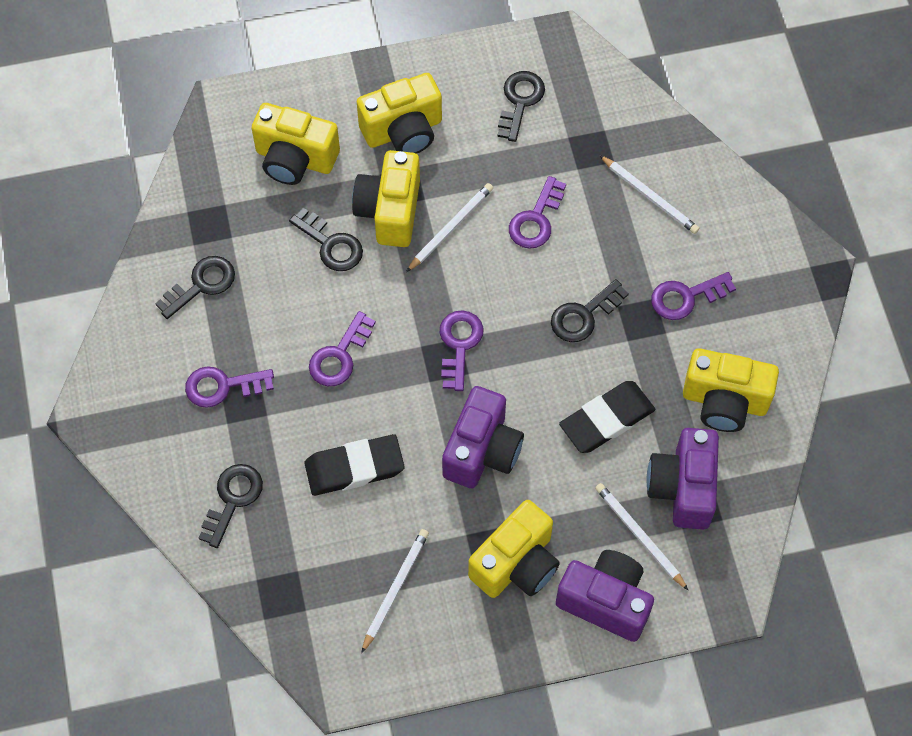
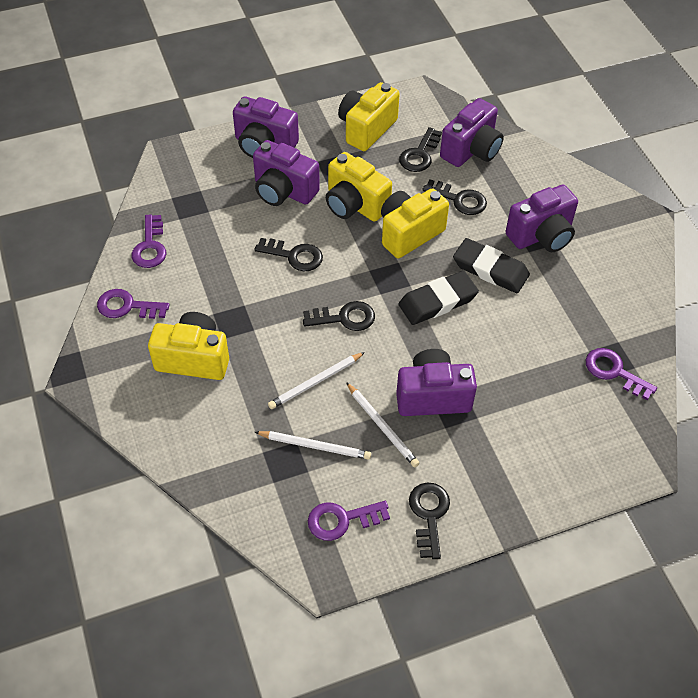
purple camera: 3 -> 5
purple key: 5 -> 4
white pencil: 4 -> 3
yellow camera: 5 -> 4

